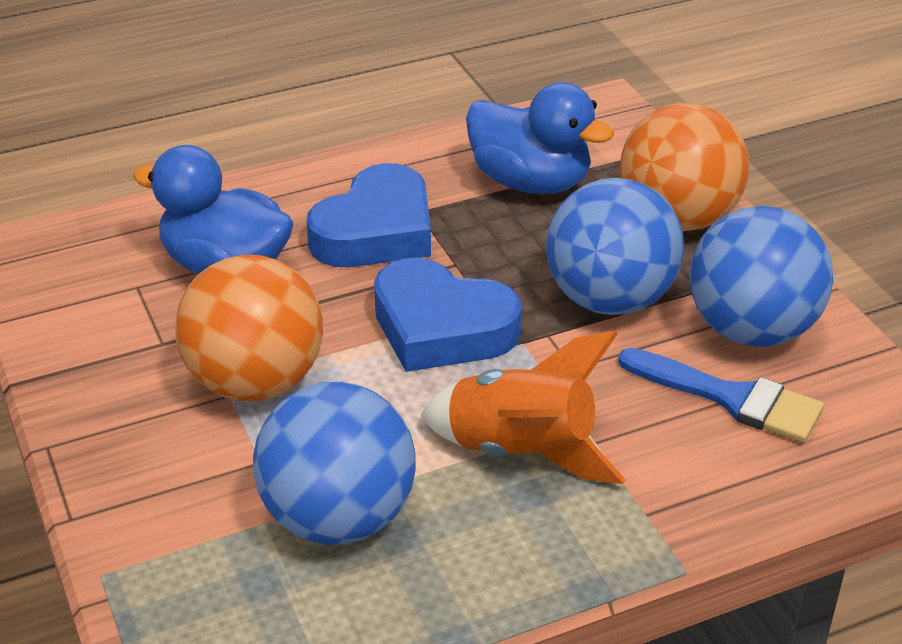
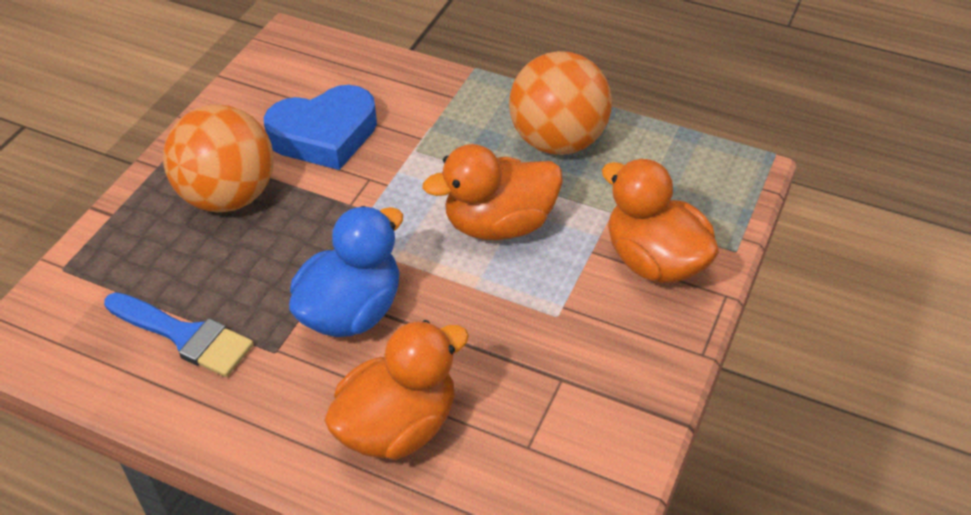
blue ball: 3 -> 0
blue duck: 2 -> 1
blue heart: 2 -> 1
orange duck: 0 -> 3
orange rocket: 1 -> 0

